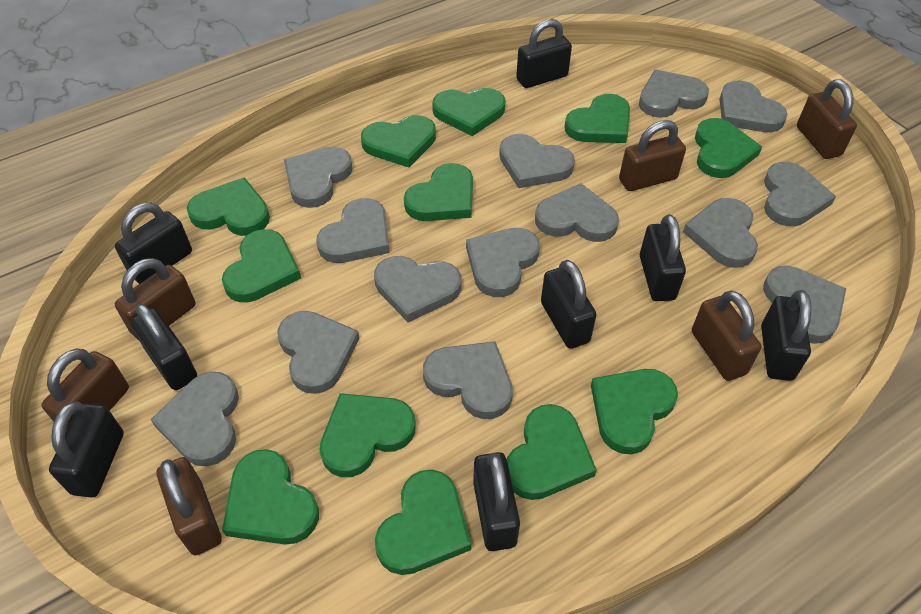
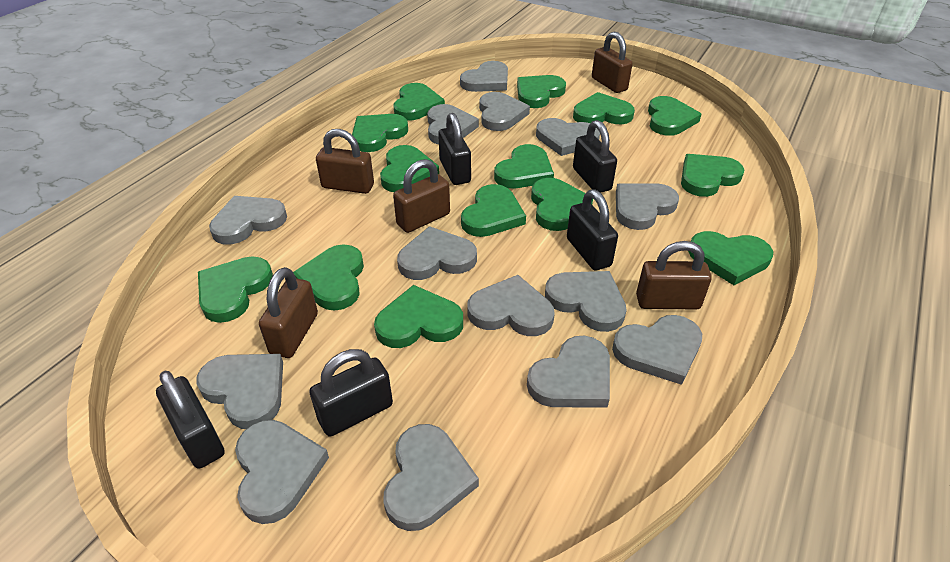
black padlock: 8 -> 5
brown padlock: 6 -> 5
green heart: 12 -> 14

